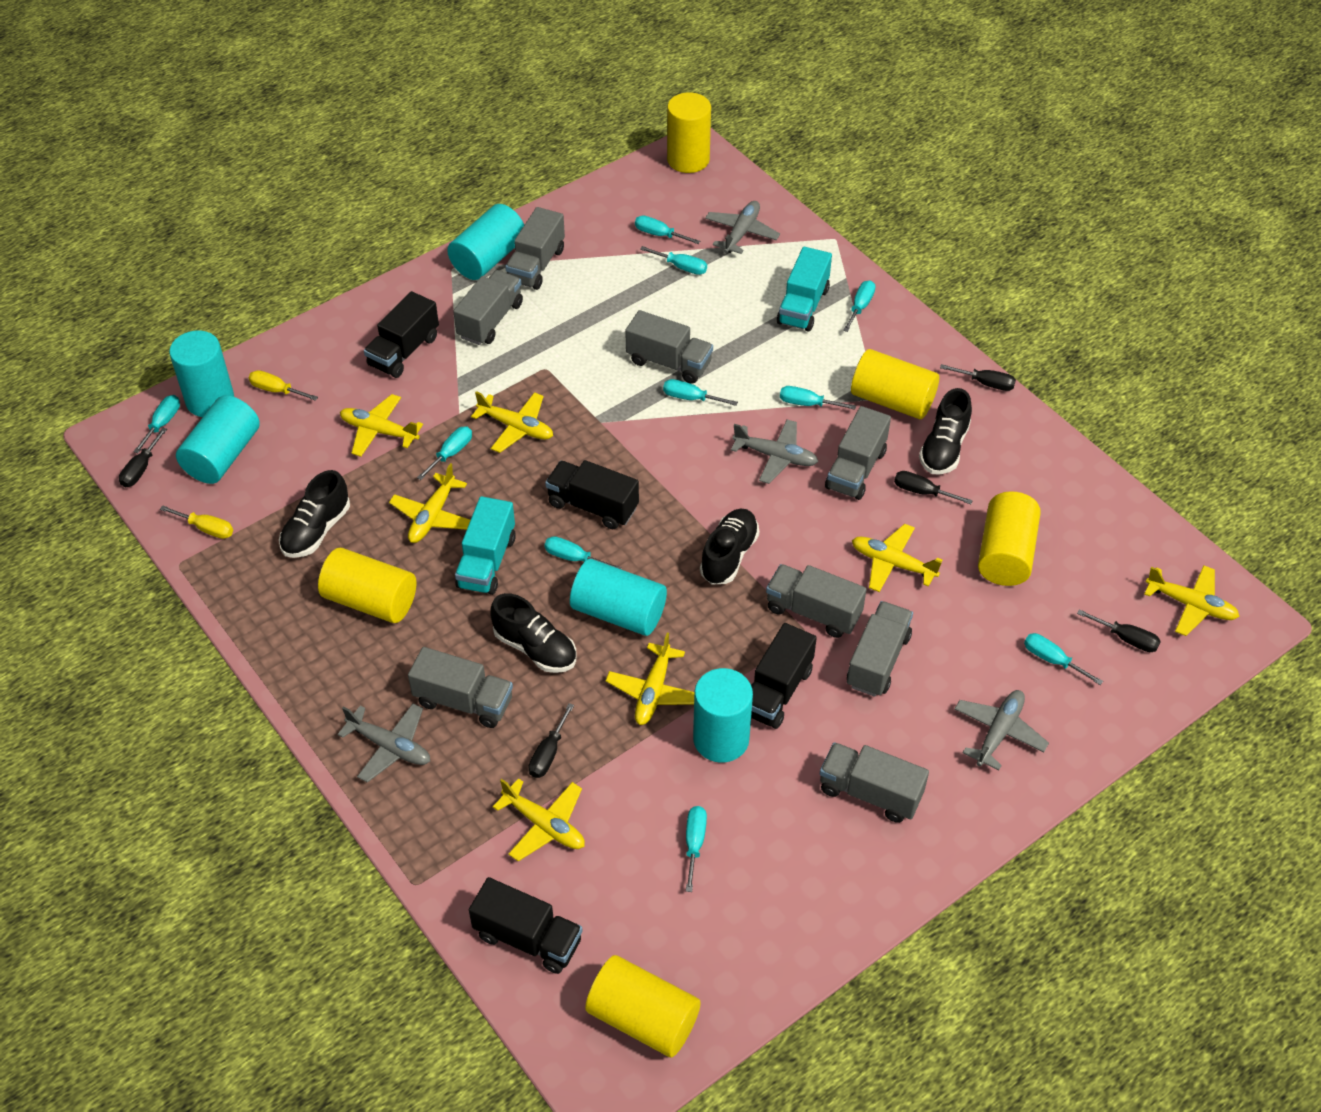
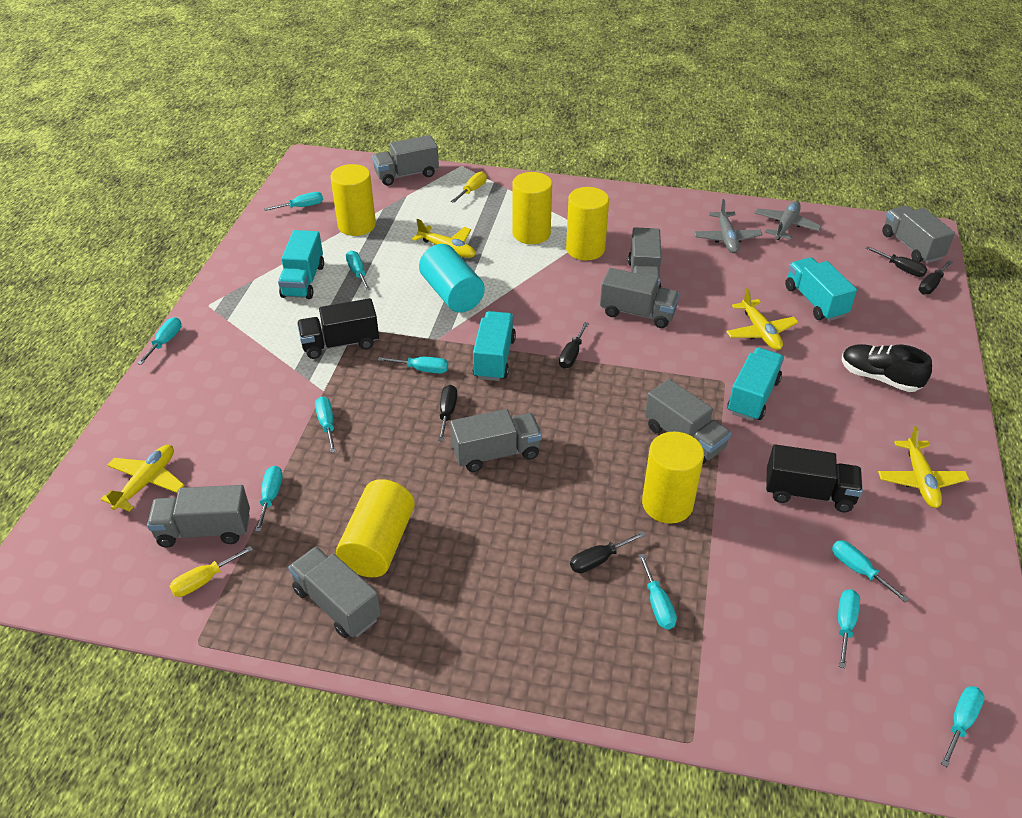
black shoe: 4 -> 1
black truck: 4 -> 2
grey plane: 4 -> 2
turquoise cylinder: 5 -> 1
turquoise truck: 2 -> 4
yellow plane: 7 -> 4

